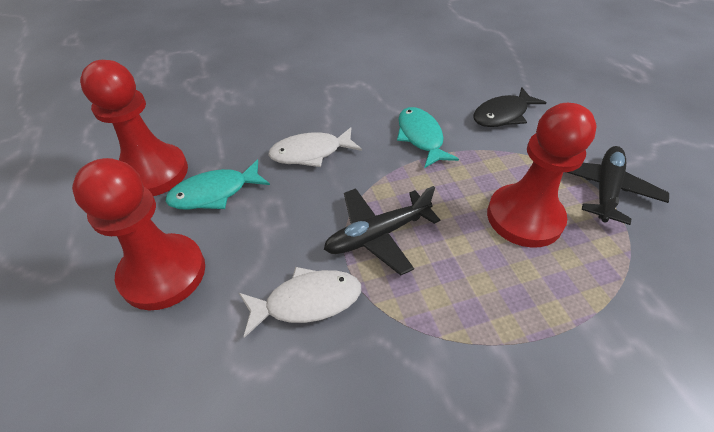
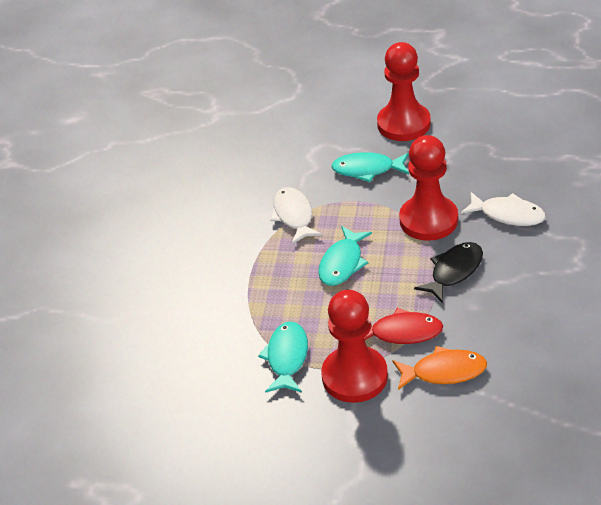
black plane: 2 -> 0
orange fish: 0 -> 1
red fish: 0 -> 1
turquoise fish: 2 -> 3

